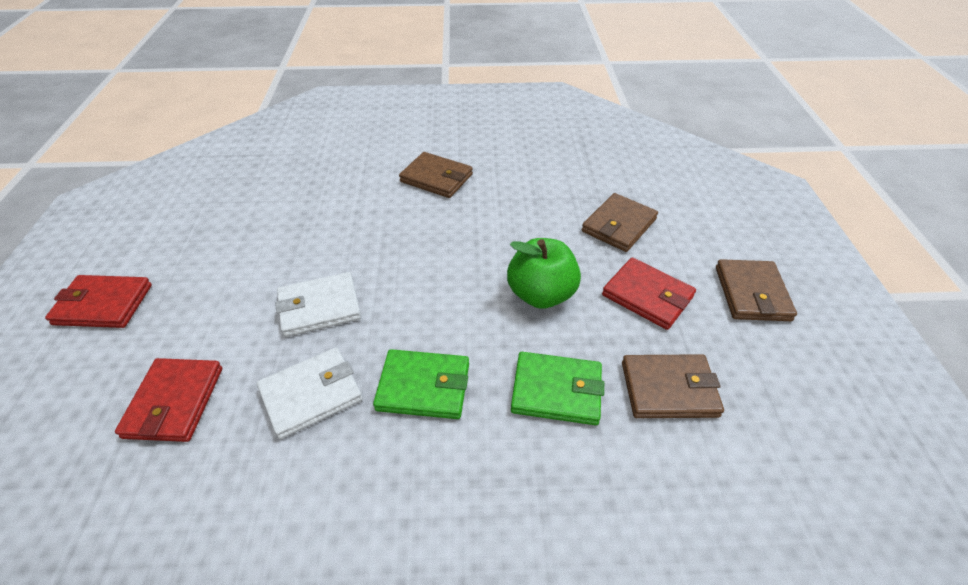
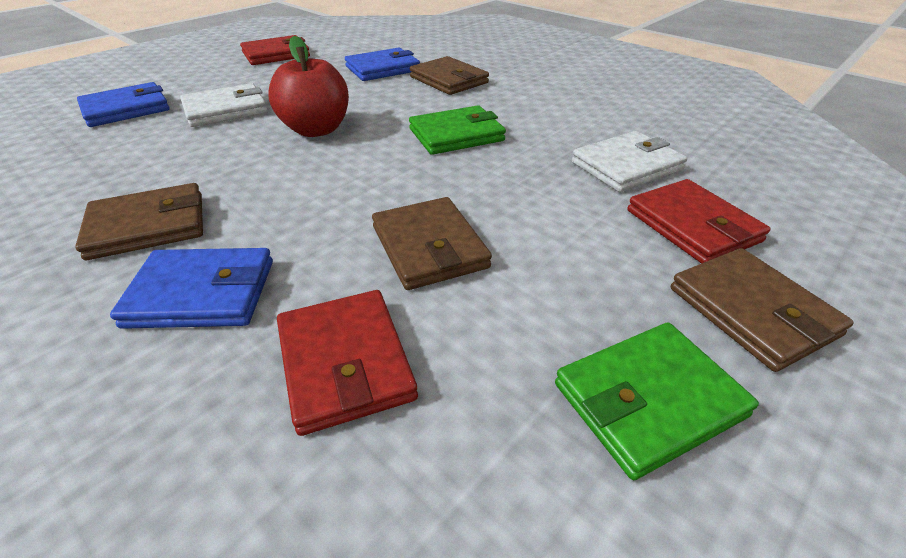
blue wallet: 0 -> 3
green apple: 1 -> 0
red apple: 0 -> 1

